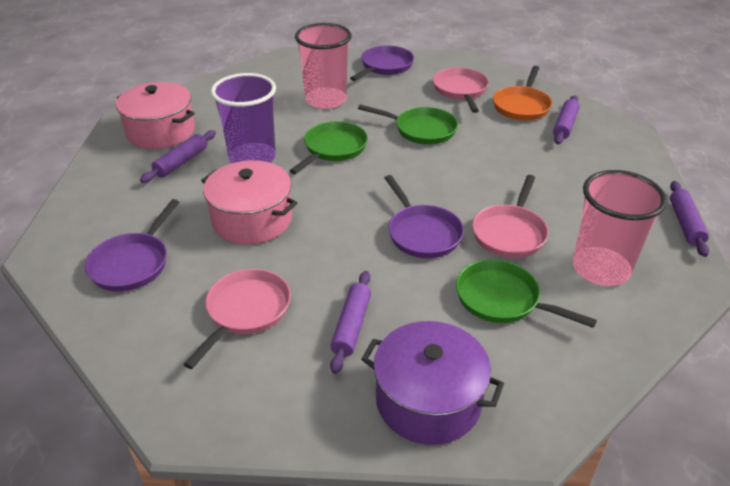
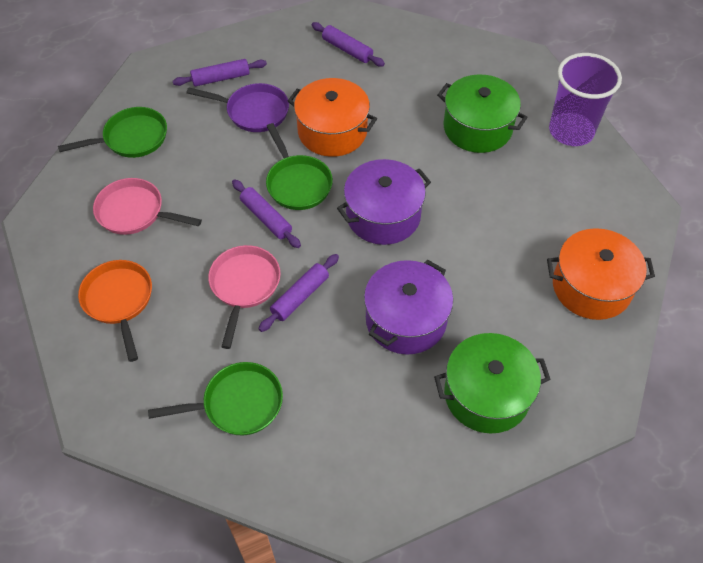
green pot: 0 -> 2
orange pot: 0 -> 2
pink cup: 2 -> 0
pink pan: 3 -> 2
pink pot: 2 -> 0
purple pan: 3 -> 1
purple pot: 1 -> 2

